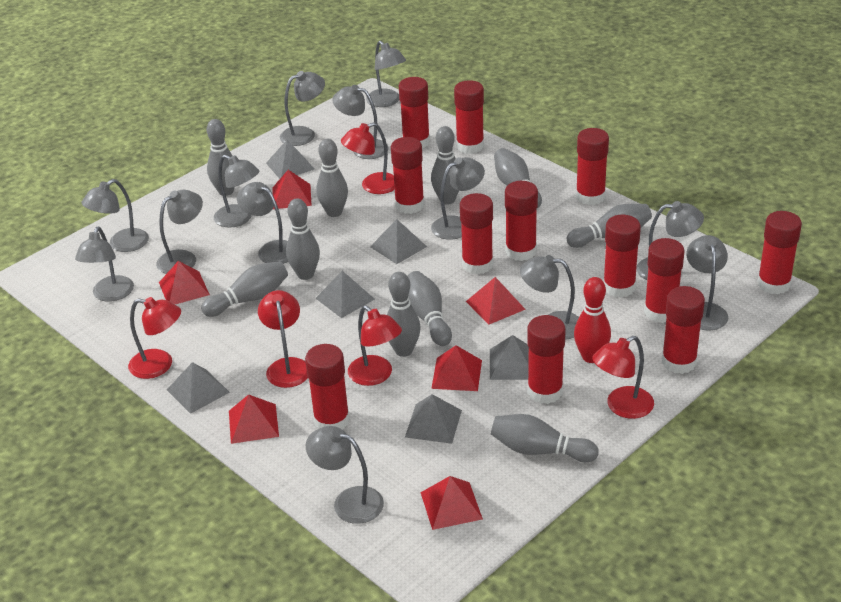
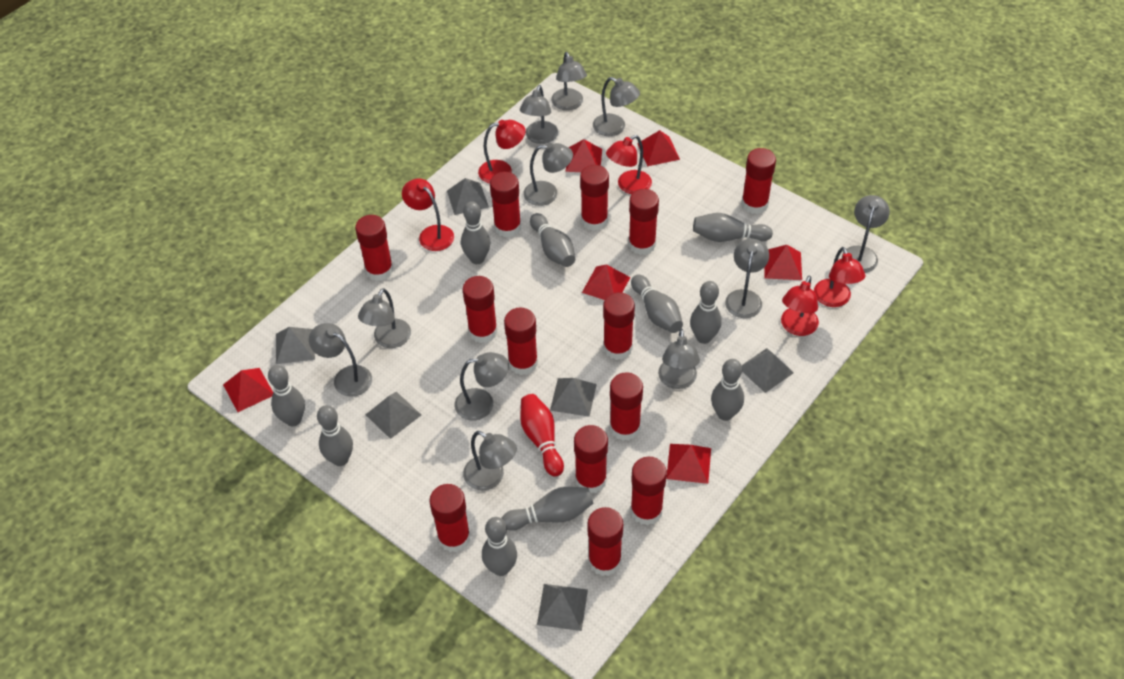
grey lamp: 13 -> 11
red glue stick: 12 -> 13

